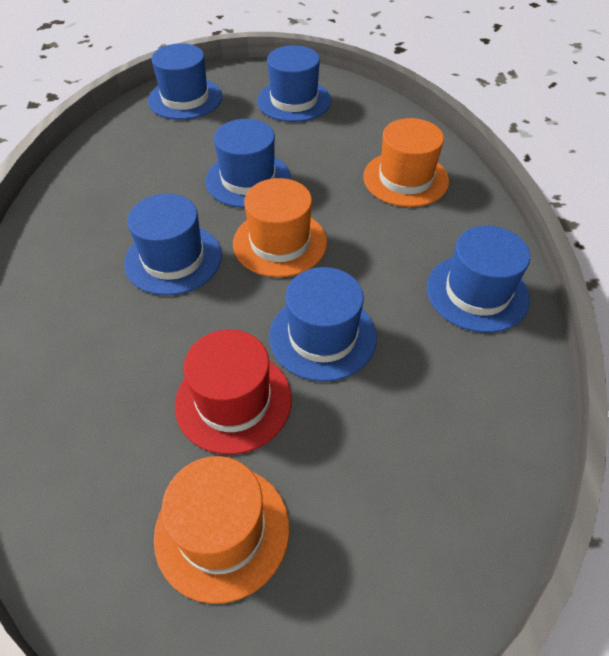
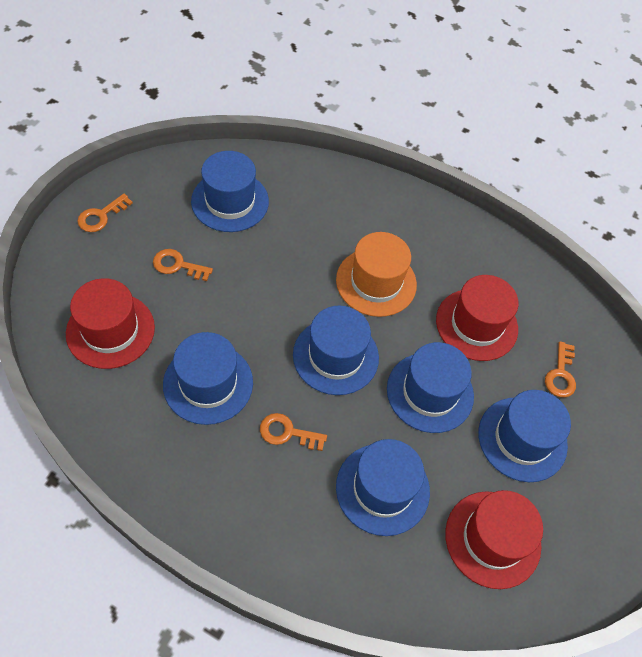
orange hat: 3 -> 1
orange key: 0 -> 4
red hat: 1 -> 3

